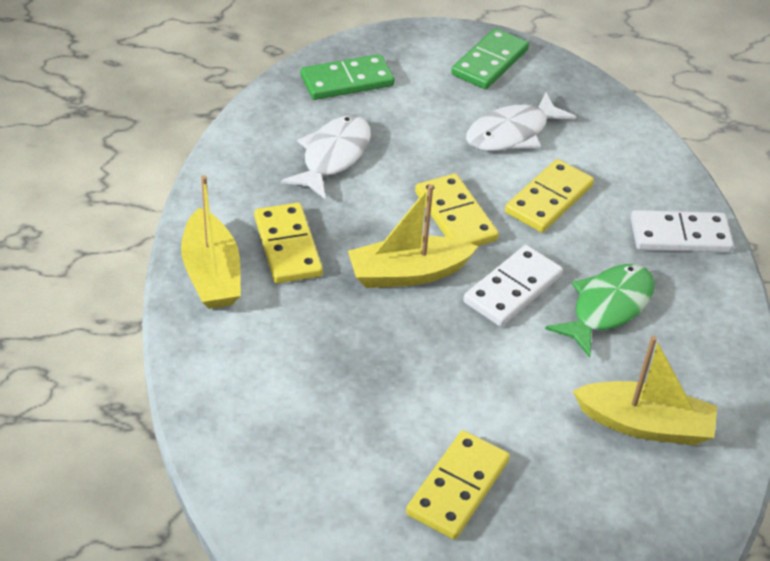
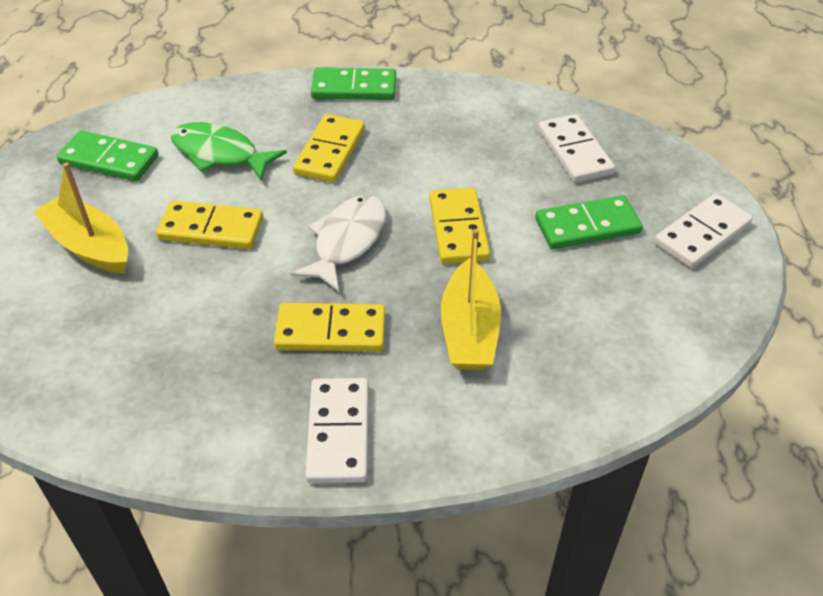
green domino: 2 -> 3
white domino: 2 -> 3
white fish: 2 -> 1
yellow boat: 3 -> 2

